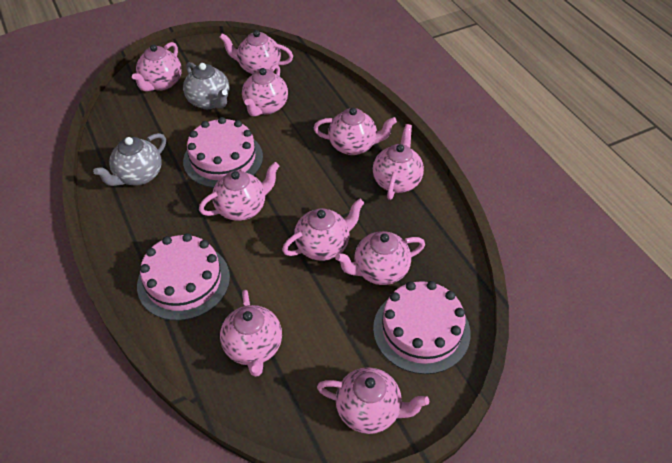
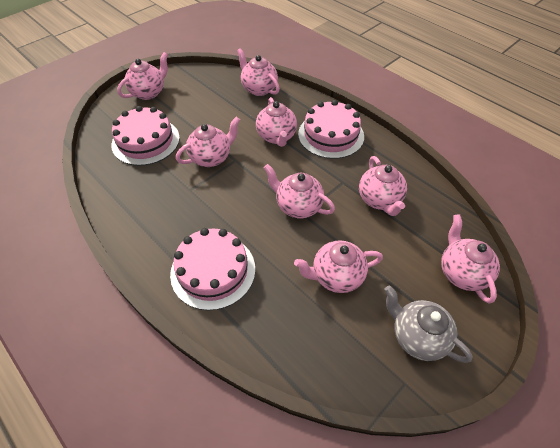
grey teapot: 2 -> 1
pink teapot: 10 -> 8

